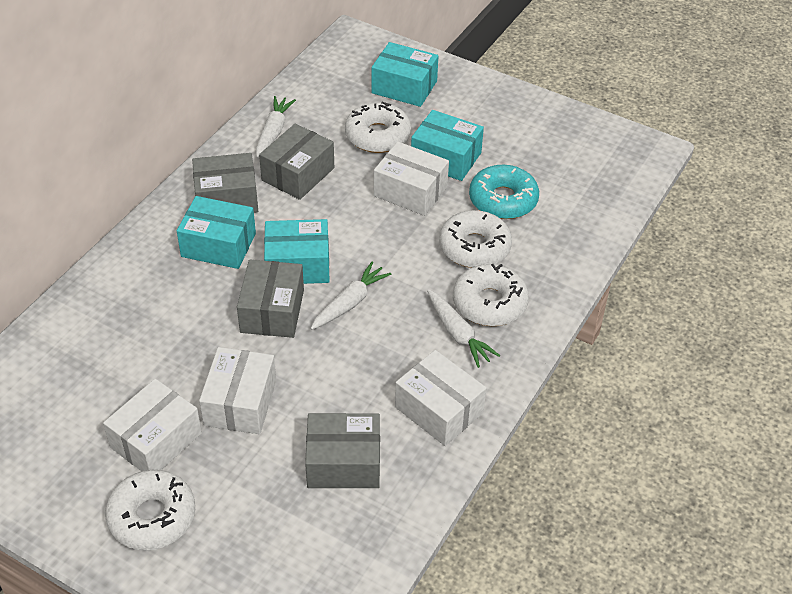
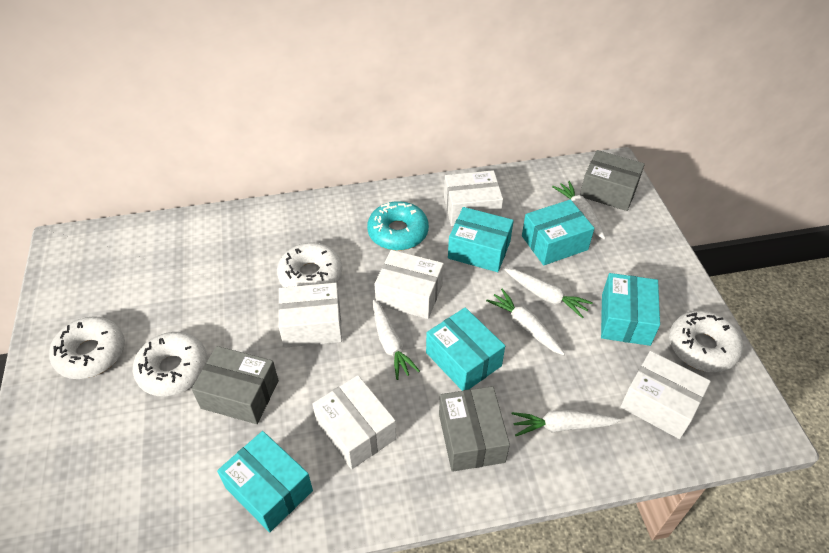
grey box: 4 -> 3
turquoise box: 4 -> 5
white box: 4 -> 5
white carrot: 3 -> 5

